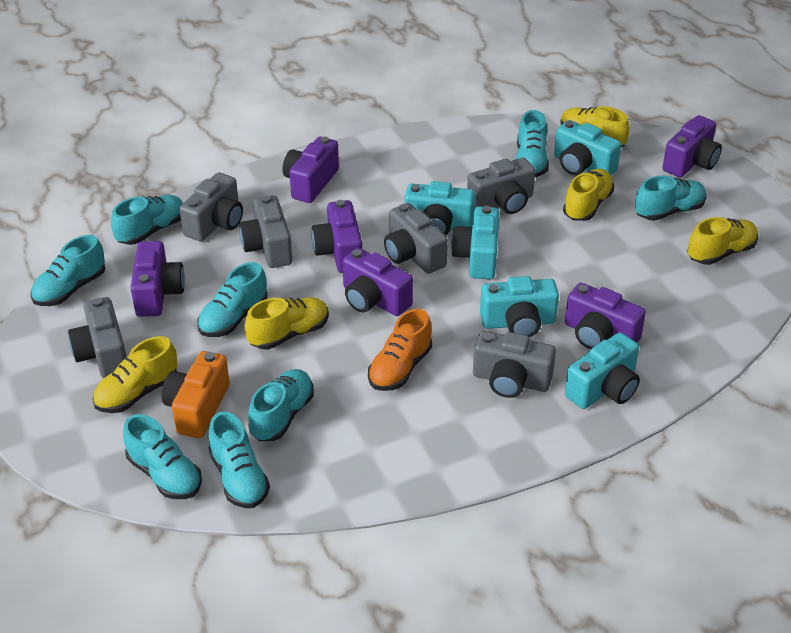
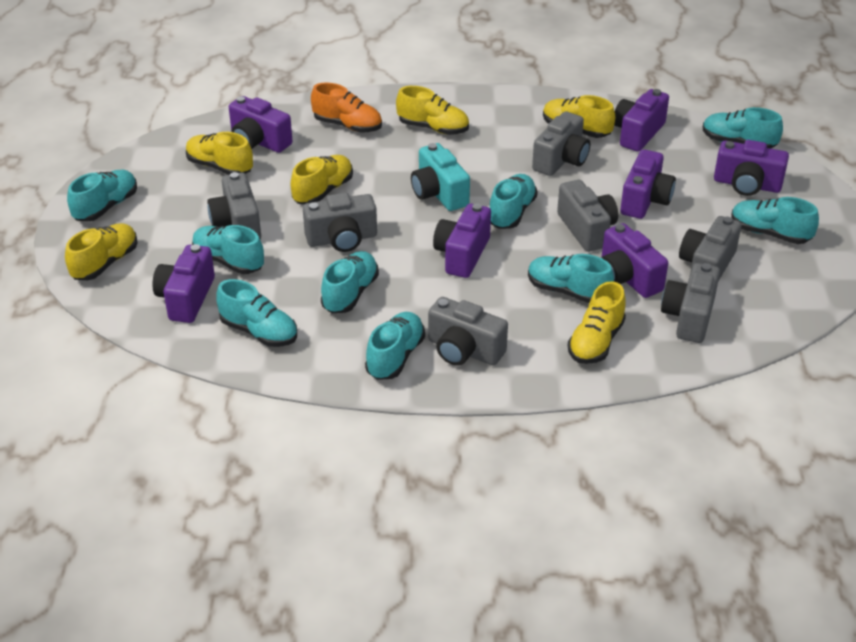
grey camera: 6 -> 7
orange camera: 1 -> 0
purple camera: 6 -> 7
turquoise camera: 5 -> 1
turquoise shoe: 8 -> 9
yellow shoe: 5 -> 6

